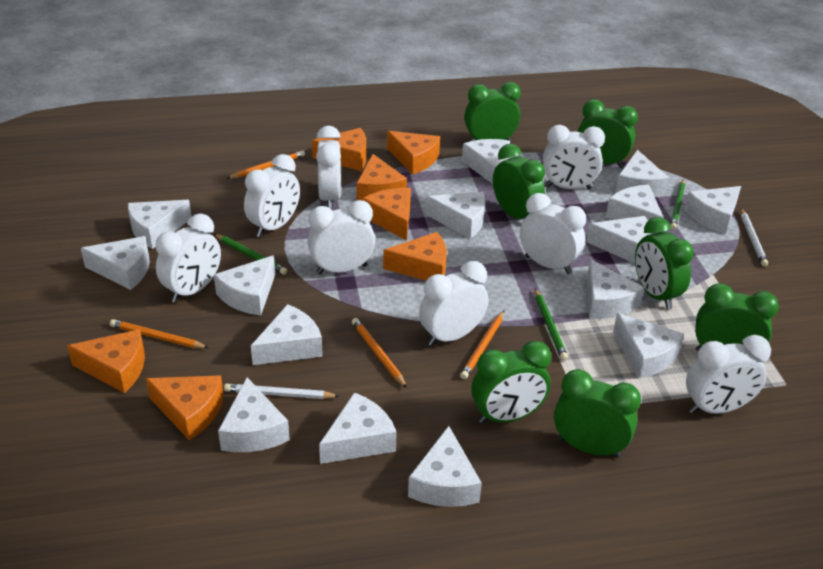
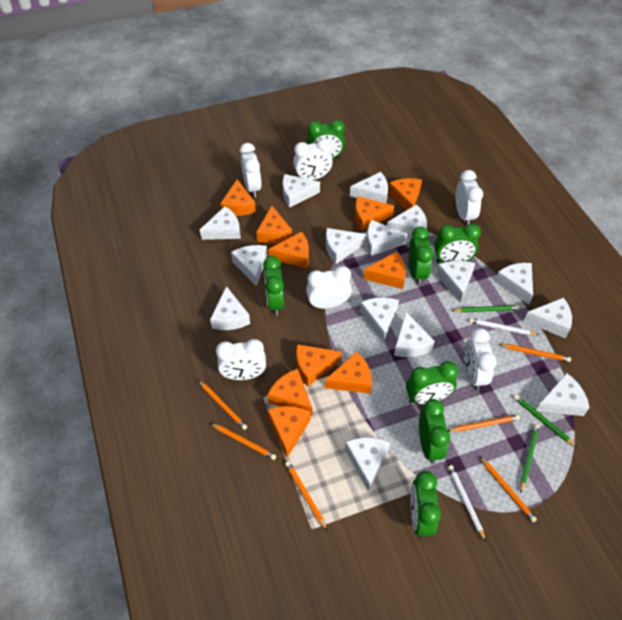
orange cheese: 7 -> 10
orange pencil: 4 -> 6
white clock: 8 -> 6

